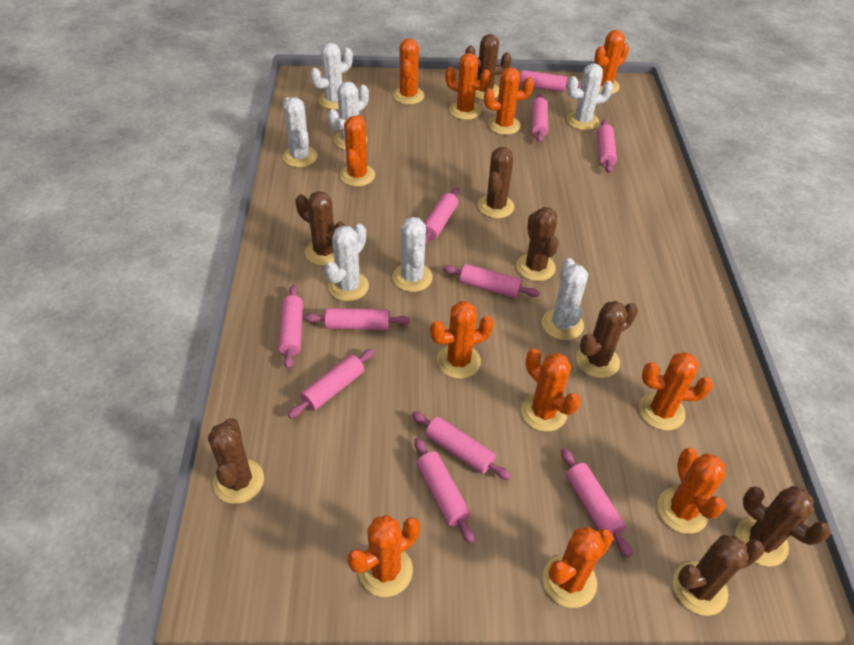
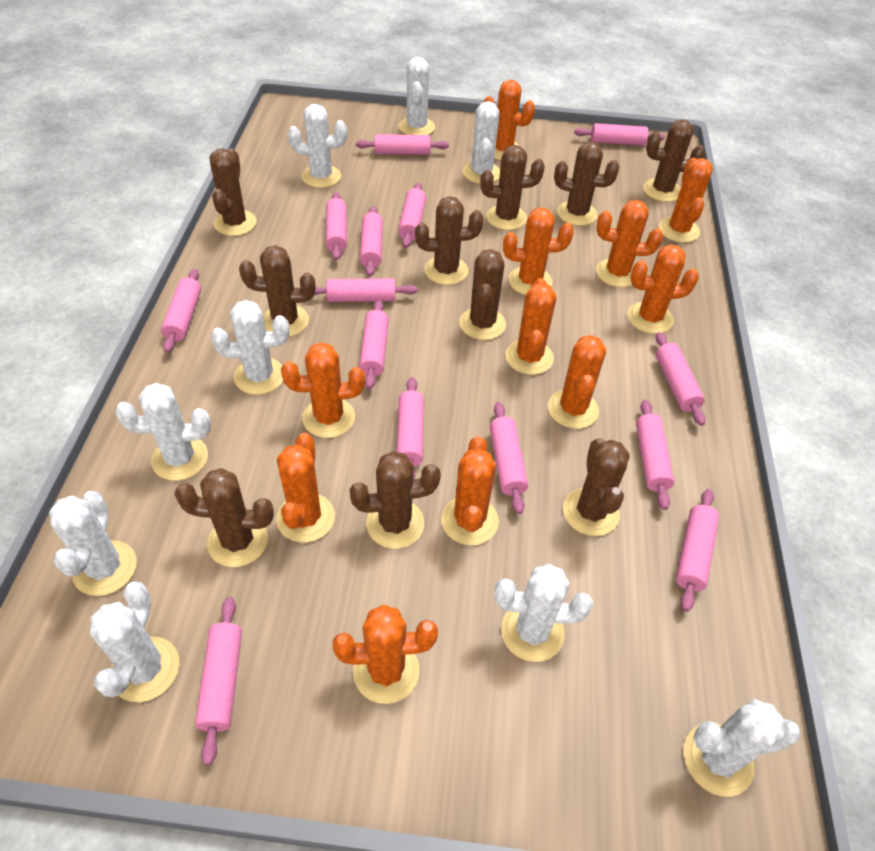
brown cactus: 8 -> 10
pink rolling pin: 11 -> 14
white cactus: 7 -> 9

